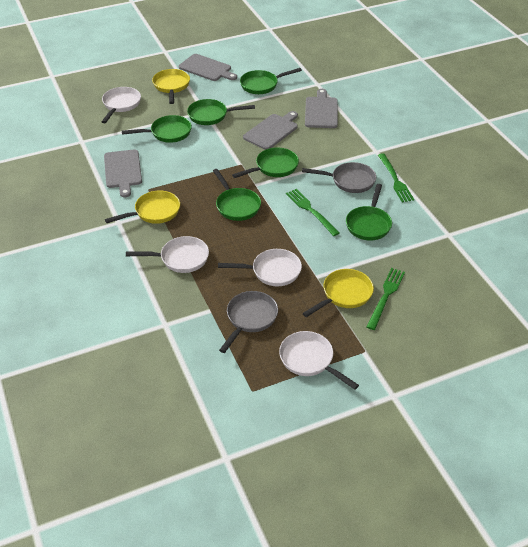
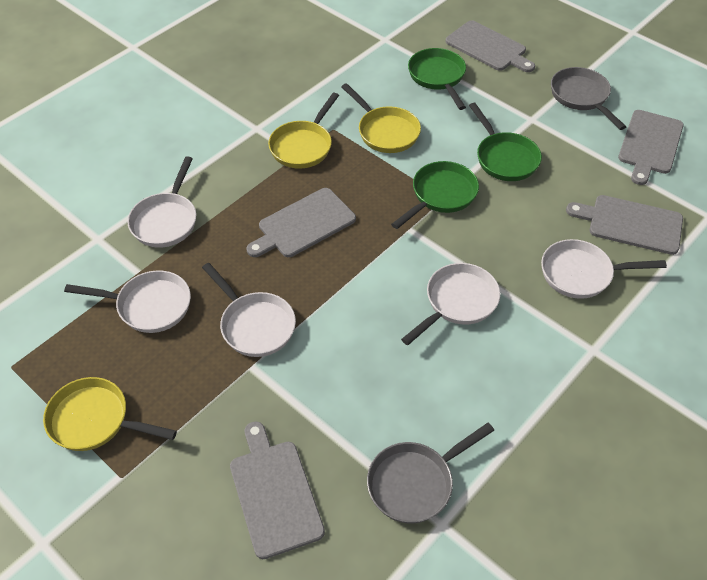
green fork: 3 -> 0
green pan: 6 -> 3
grey cutting board: 4 -> 5
white pan: 4 -> 5

